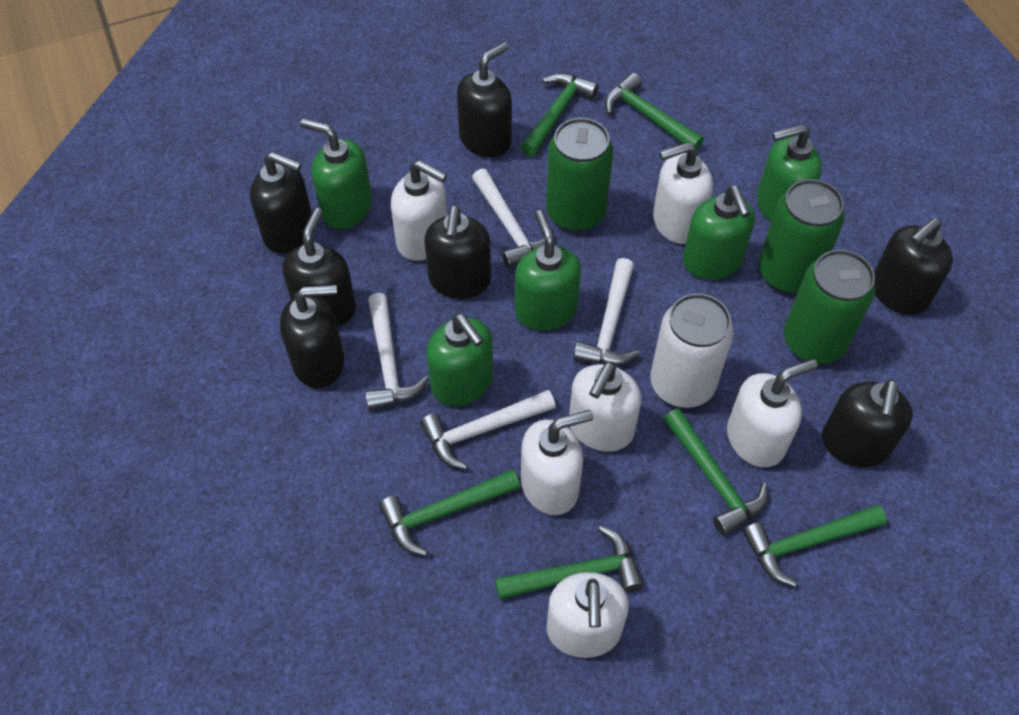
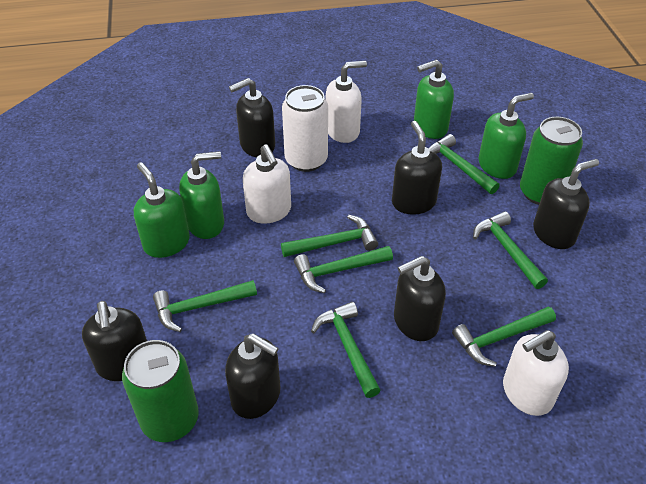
black soap dispenser: 7 -> 6
green can: 3 -> 2
green hammer: 6 -> 7
green soap dispenser: 5 -> 4
white hammer: 4 -> 0
white soap dispenser: 6 -> 3

